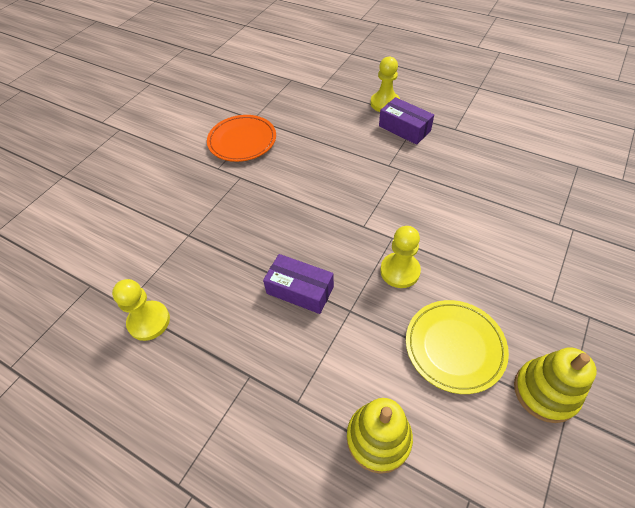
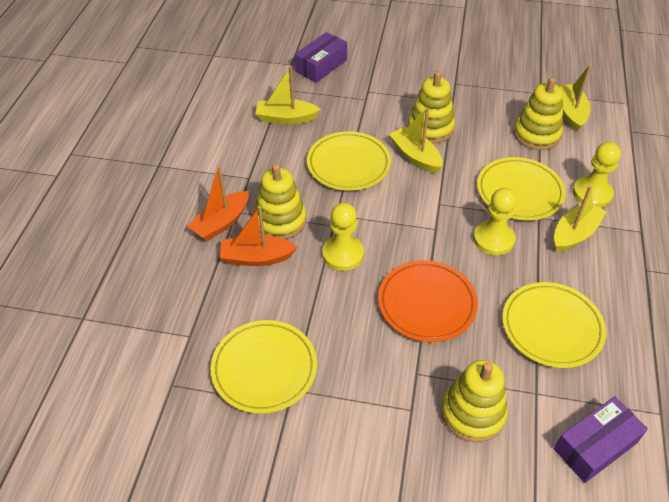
orange boat: 0 -> 2
yellow boat: 0 -> 4
yellow plate: 1 -> 4
yellow stacking toy: 2 -> 4

